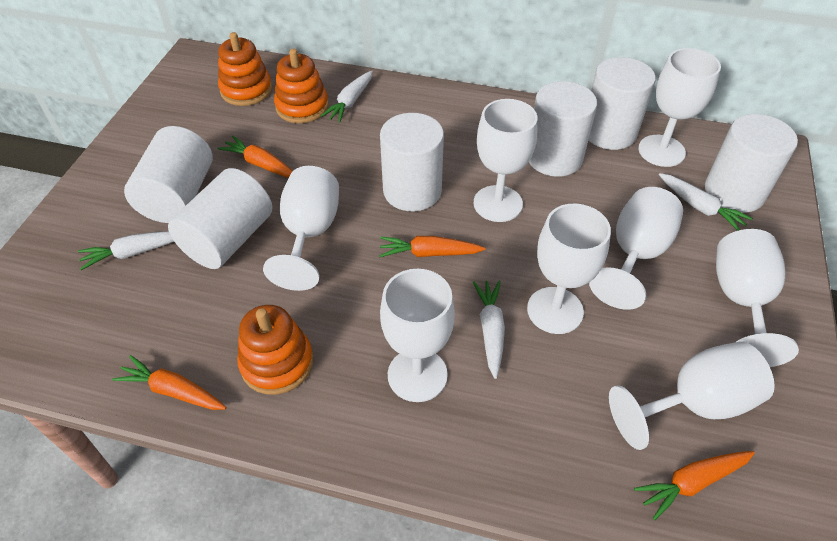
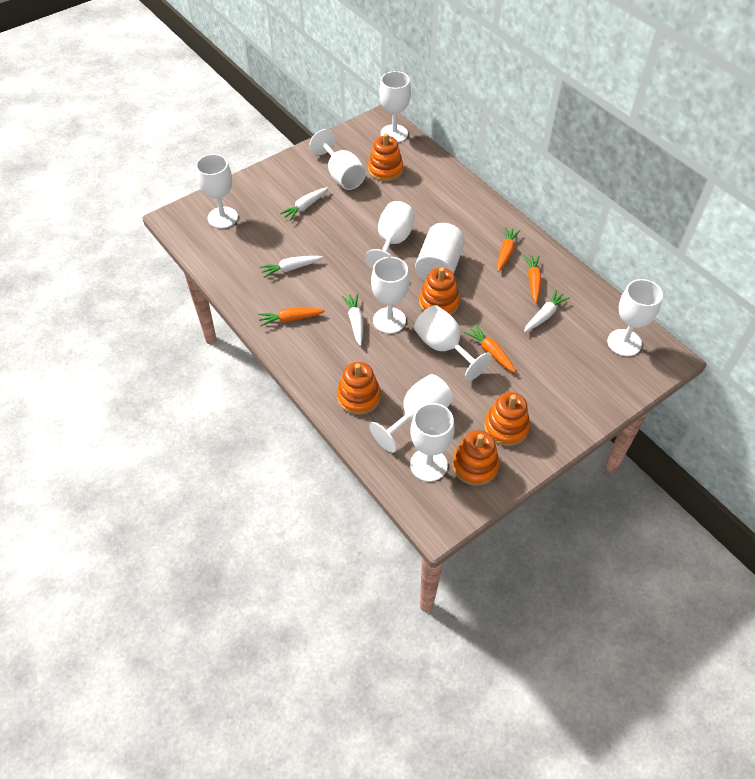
orange stacking toy: 3 -> 5
white cylinder: 6 -> 1
white goblet: 8 -> 9

